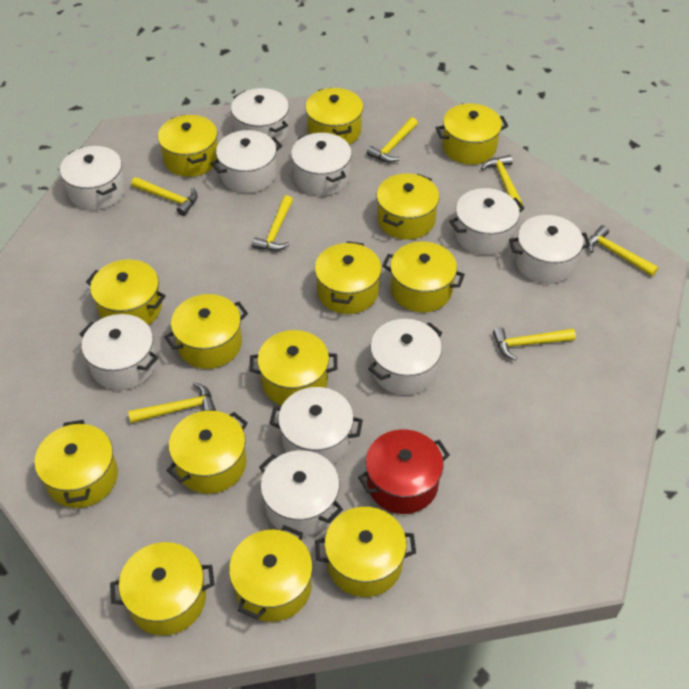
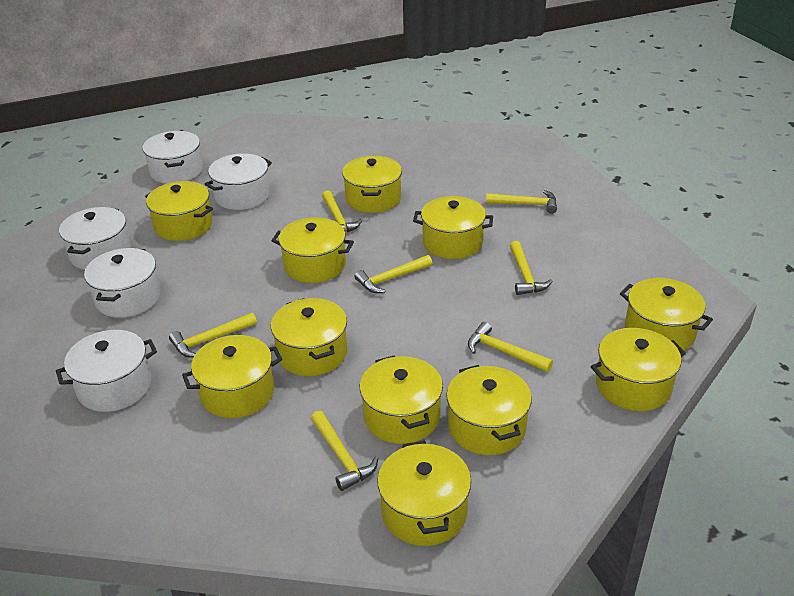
red pot: 1 -> 0
white pot: 10 -> 5
yellow pot: 14 -> 11

